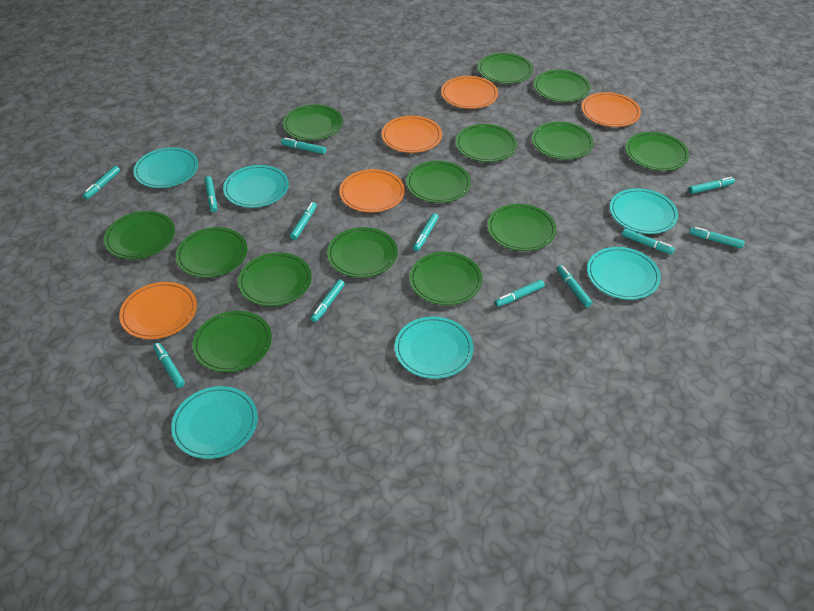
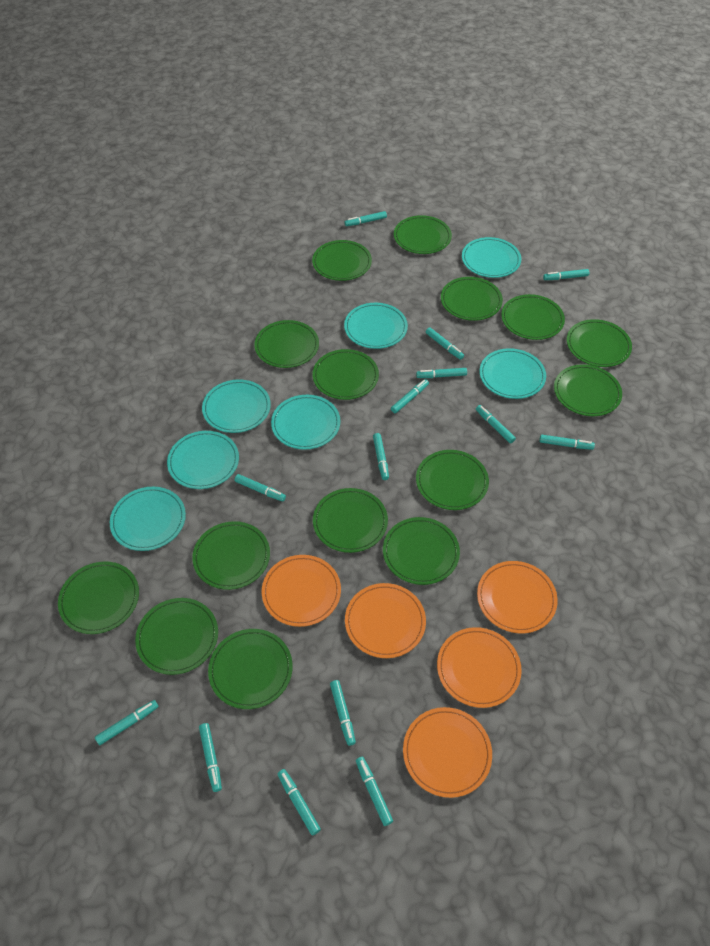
green plate: 14 -> 15
turquoise marker: 12 -> 14
turquoise plate: 6 -> 7

